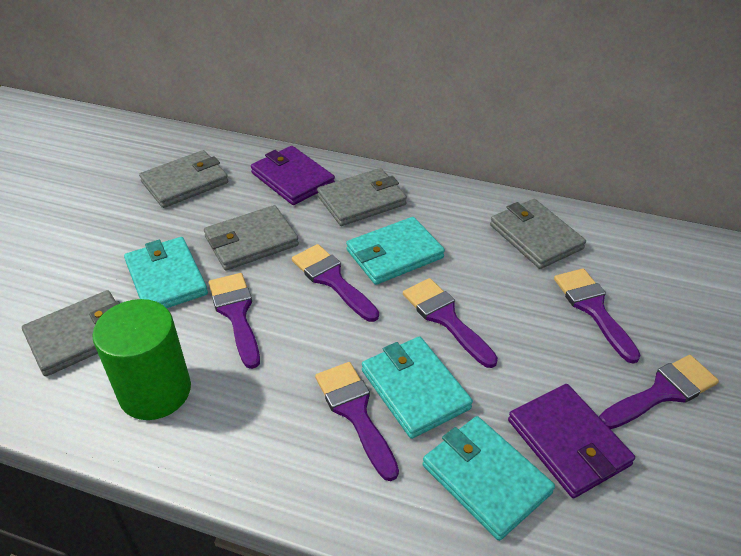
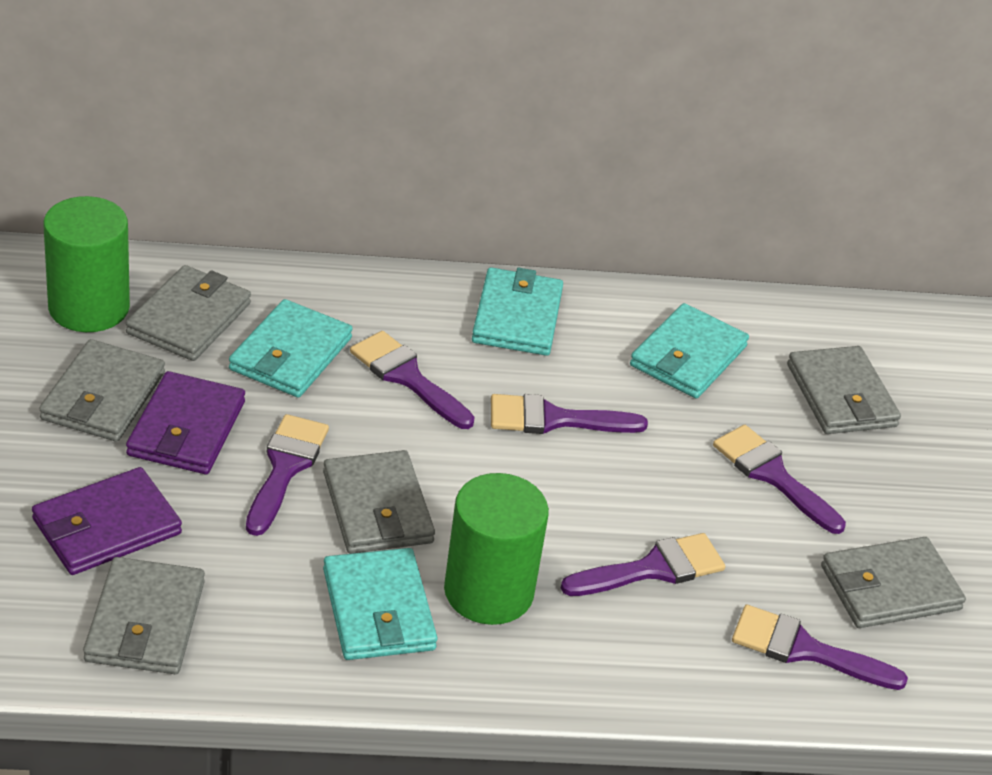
green cylinder: 1 -> 2
grey wallet: 5 -> 6

